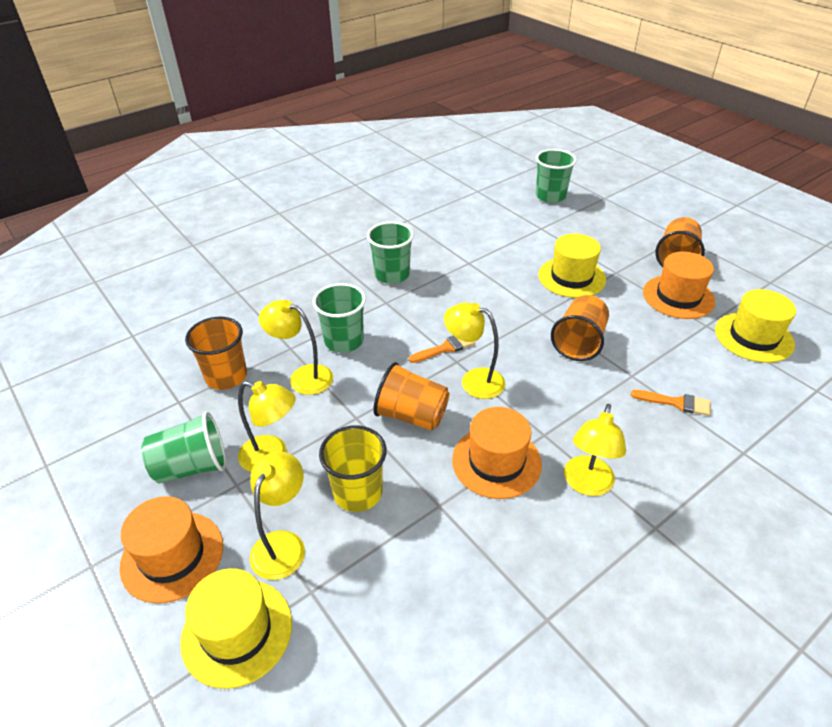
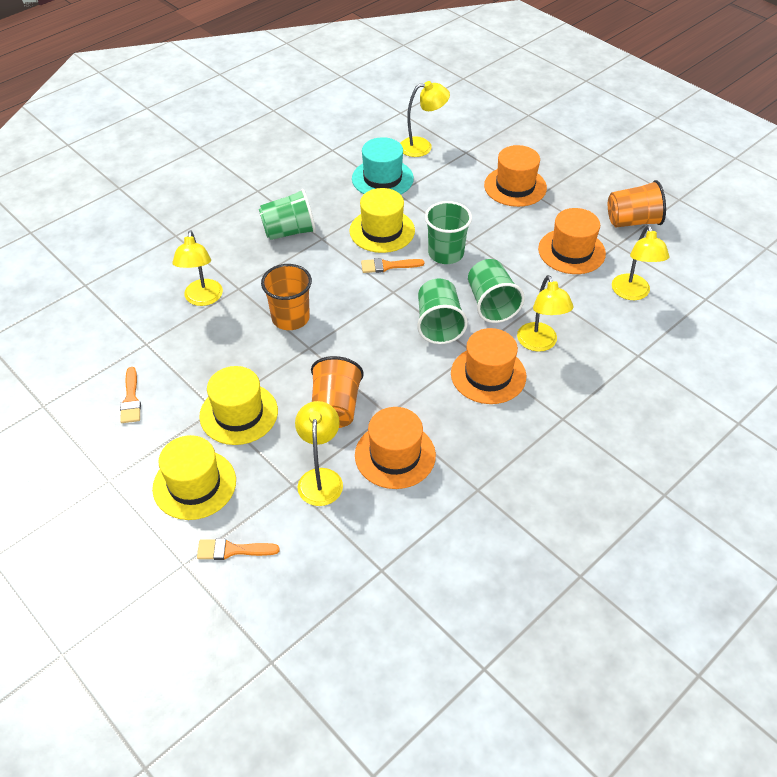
orange brush: 2 -> 3
orange cup: 4 -> 3
orange hat: 3 -> 4
turquoise hat: 0 -> 1
yellow cup: 1 -> 0

